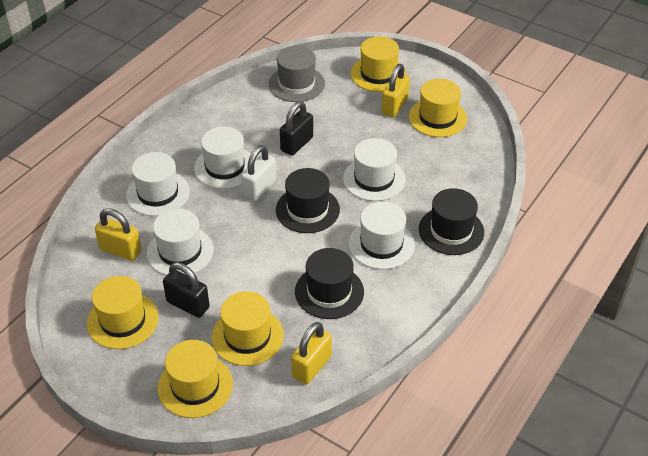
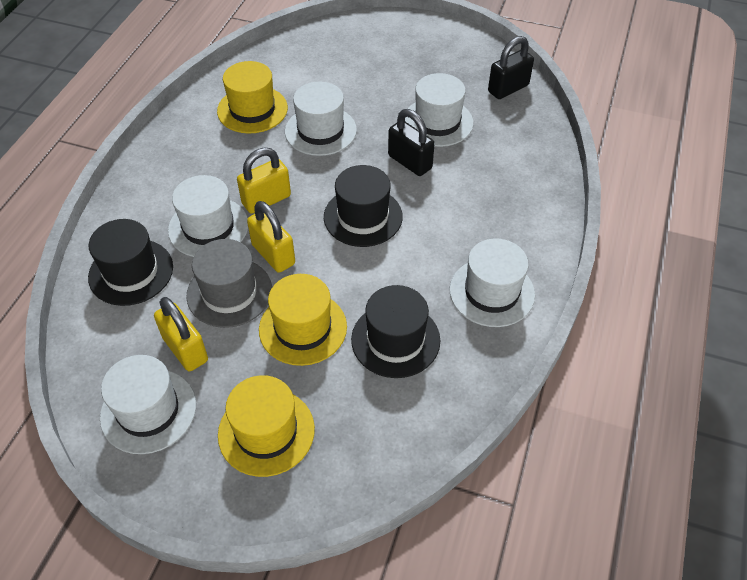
white padlock: 1 -> 0
yellow hat: 5 -> 3

